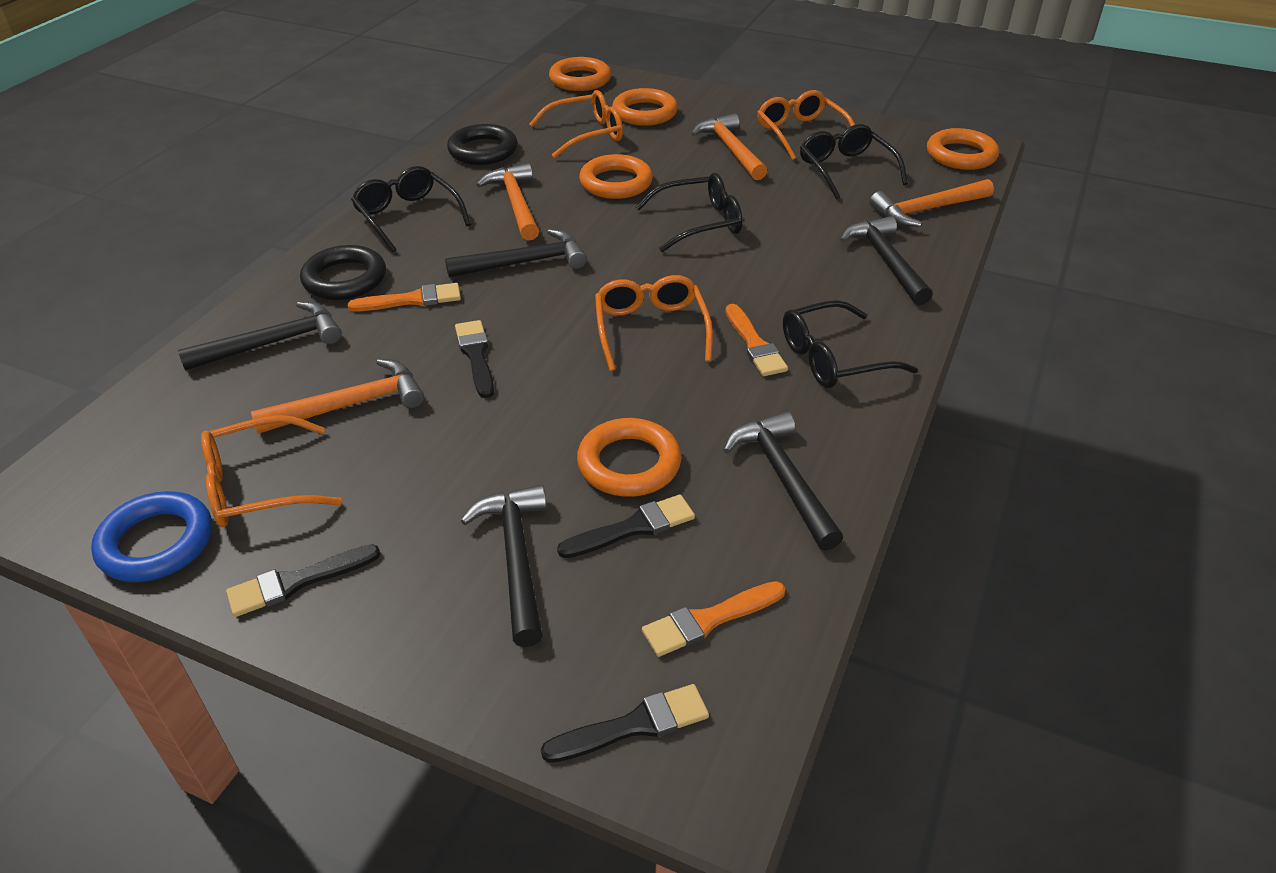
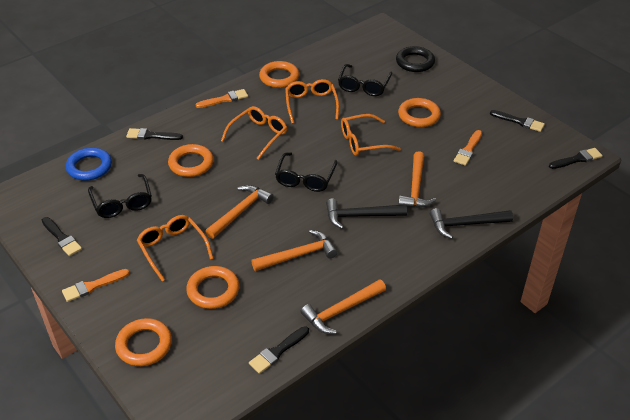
black brush: 4 -> 5
black glasses: 4 -> 3
black hammer: 5 -> 2
black ring: 2 -> 1

